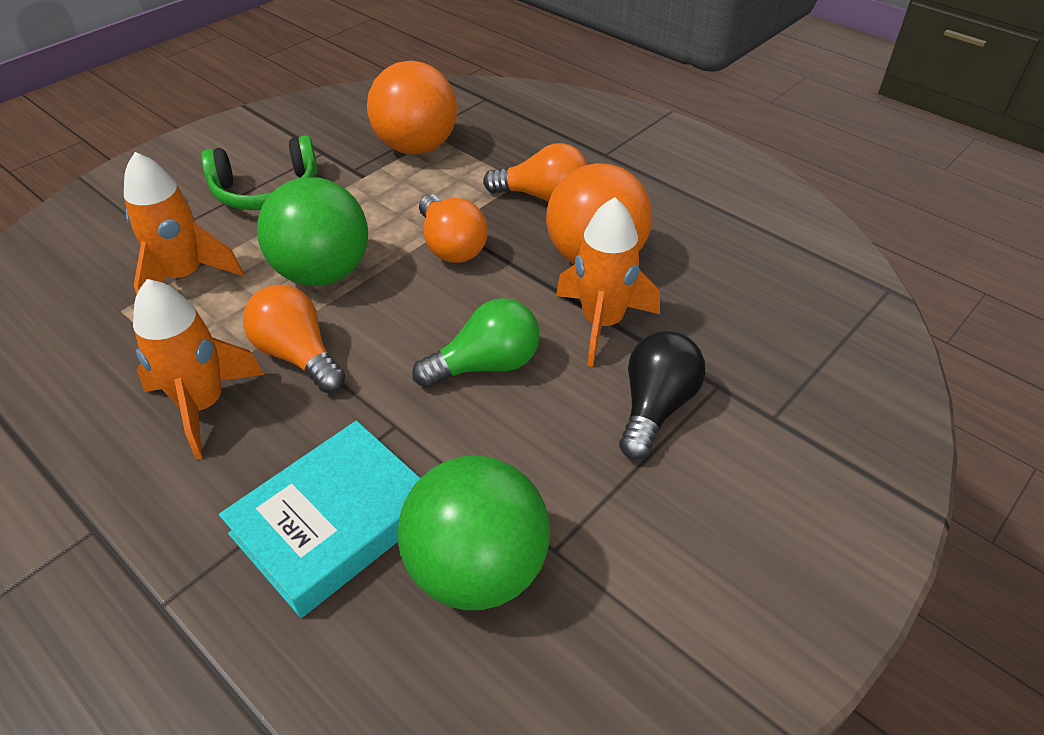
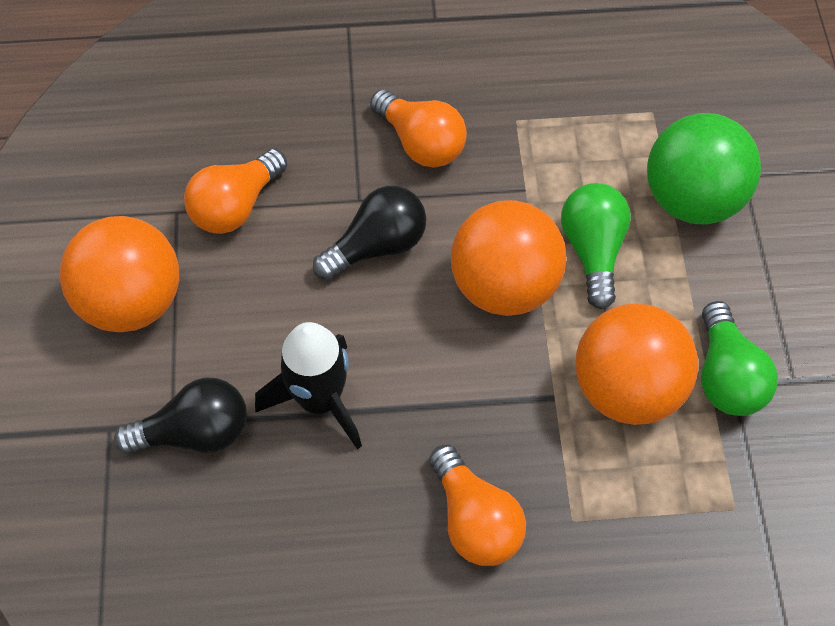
black light bulb: 1 -> 2
black rocket: 0 -> 1
green ball: 2 -> 1
green headphones: 1 -> 0
green light bulb: 1 -> 2
orange ball: 2 -> 3
orange rocket: 3 -> 0
turquoise book: 1 -> 0

